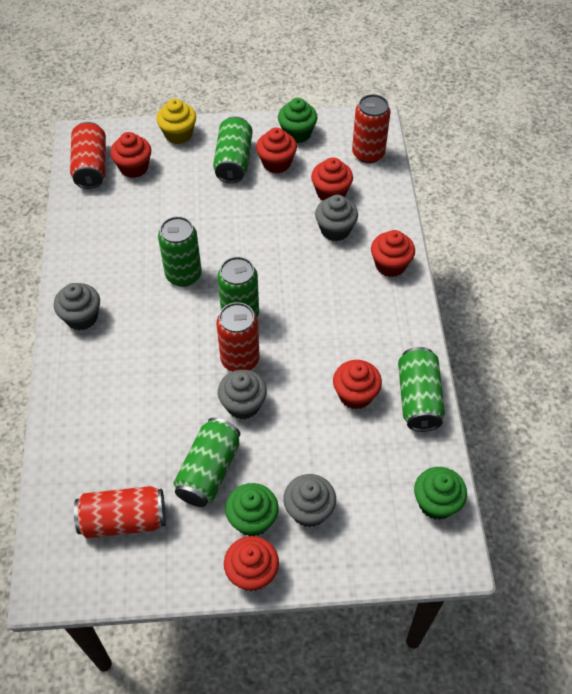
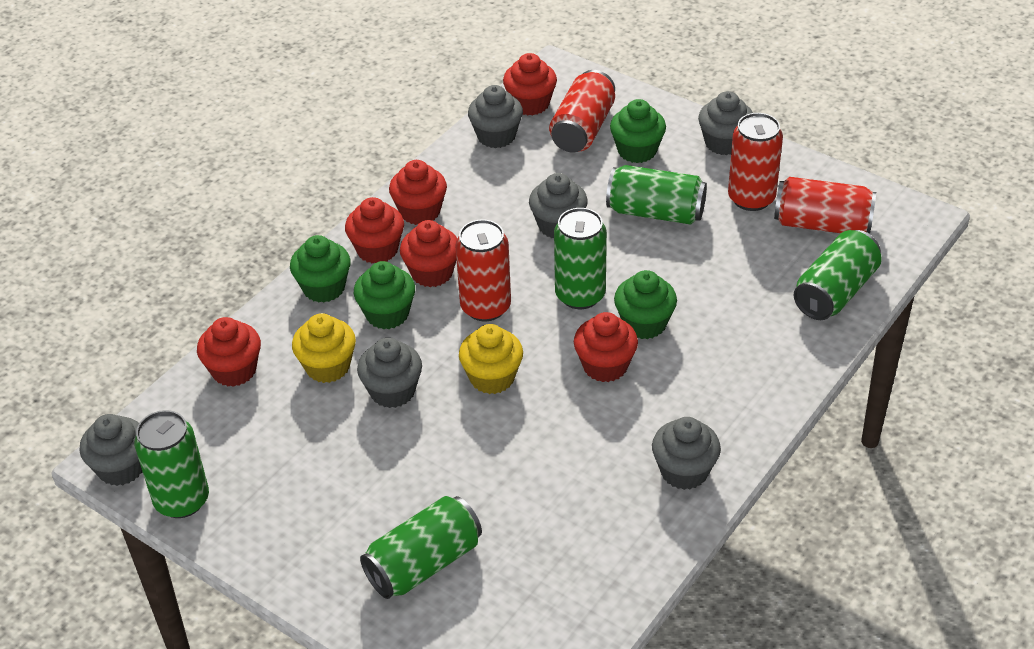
green cupcake: 3 -> 4
grey cupcake: 4 -> 6
yellow cupcake: 1 -> 2

